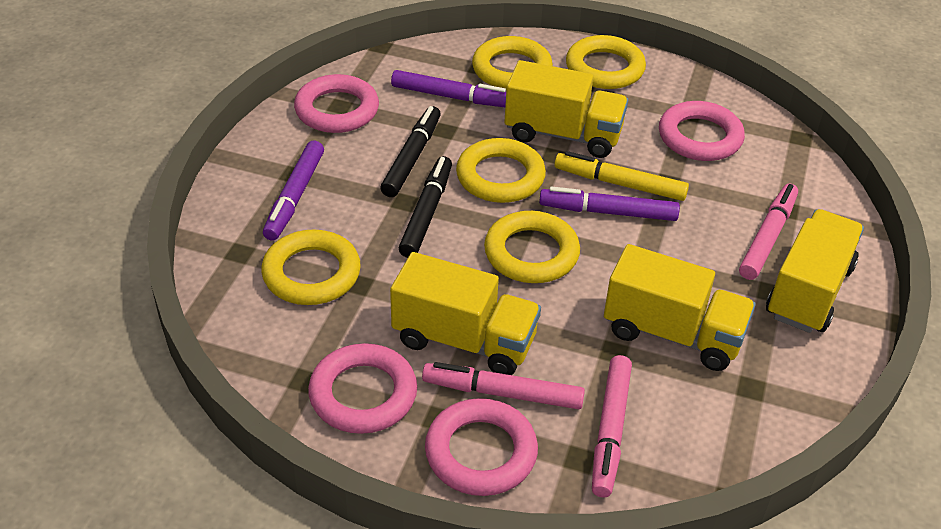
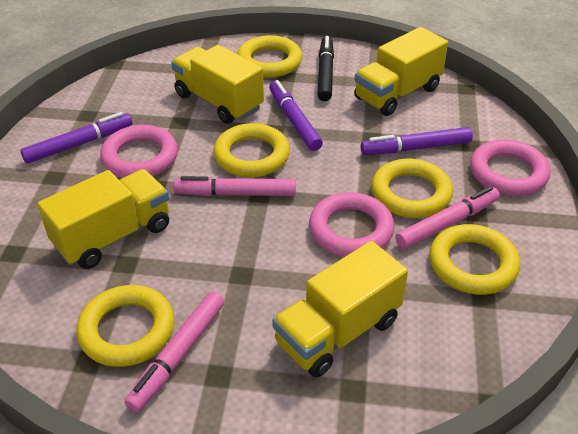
black marker: 2 -> 1
pink ring: 4 -> 3
yellow marker: 1 -> 0

